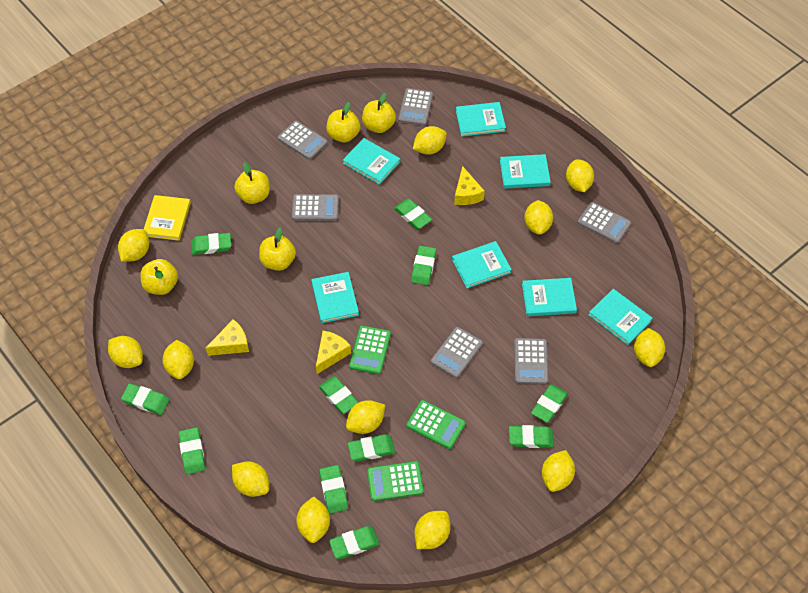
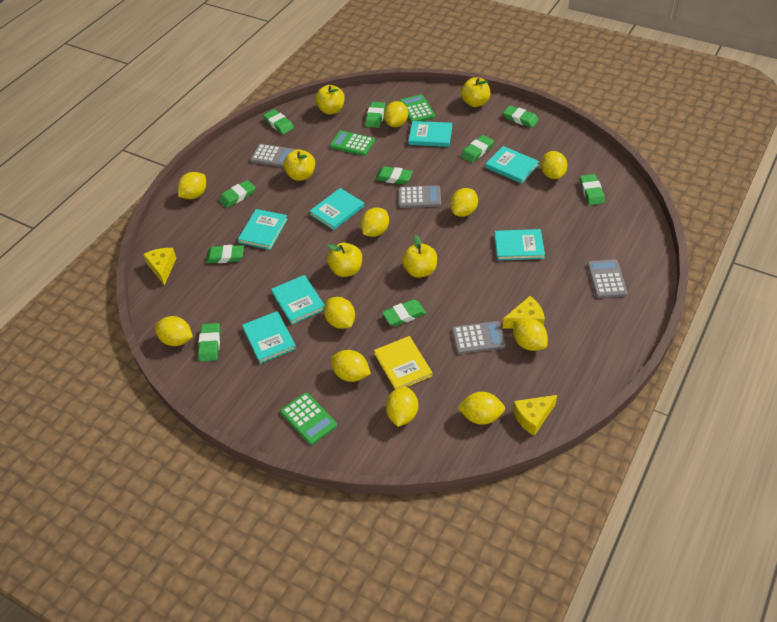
green eraser: 11 -> 10
grey calculator: 6 -> 4
yellow lemon: 12 -> 11

